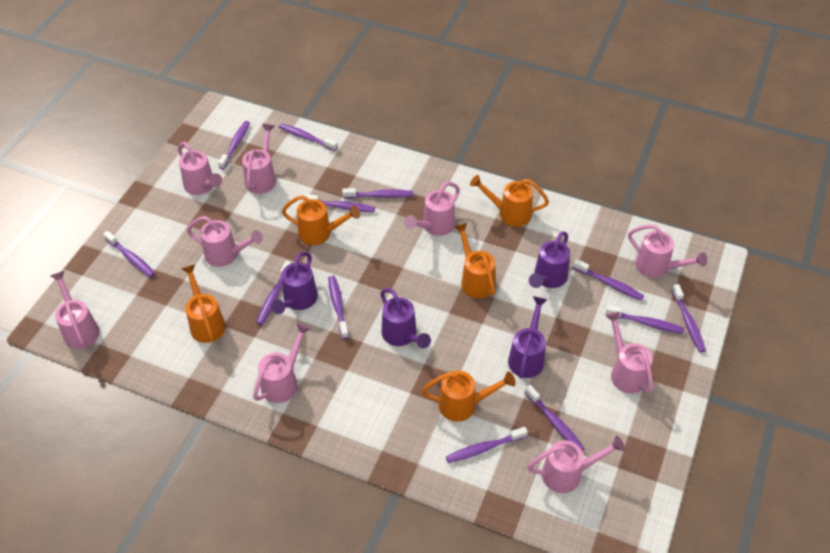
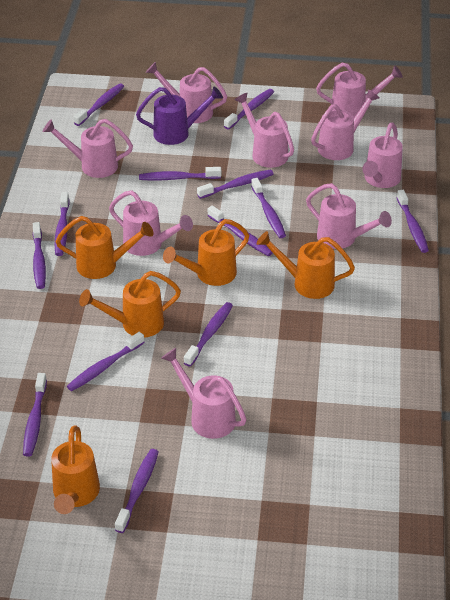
purple toothbrush: 12 -> 13
purple watering can: 4 -> 1

